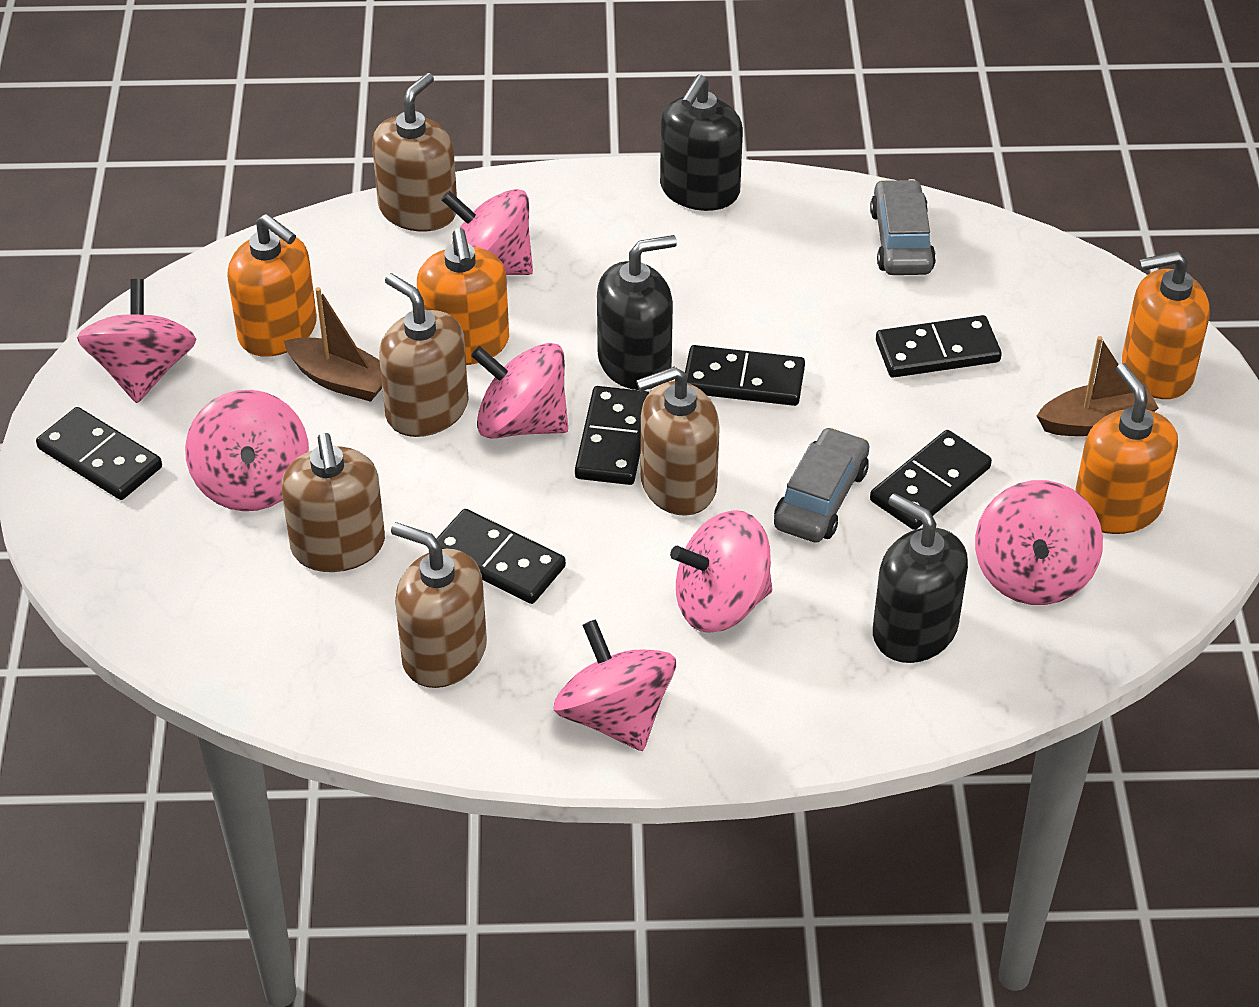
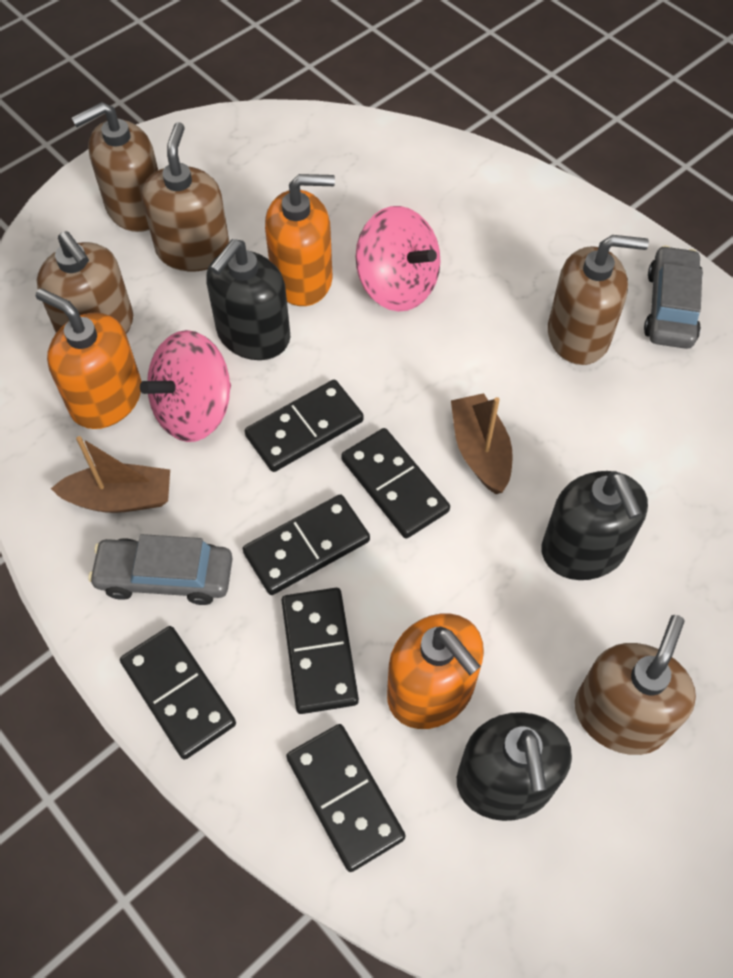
orange soap dispenser: 4 -> 3
pink spinning top: 7 -> 2

